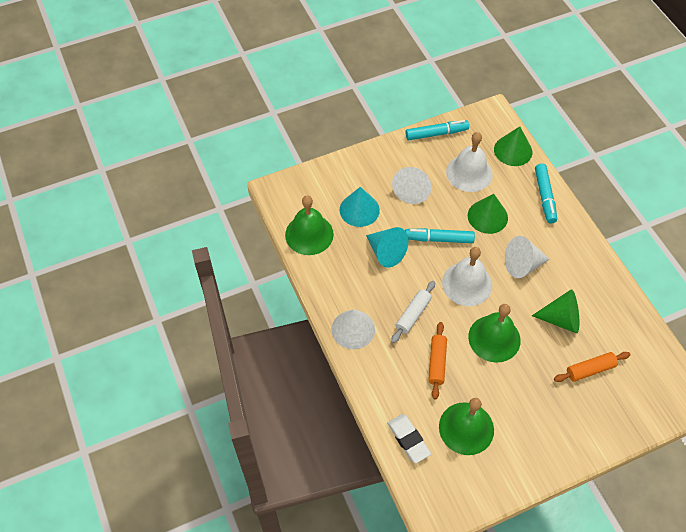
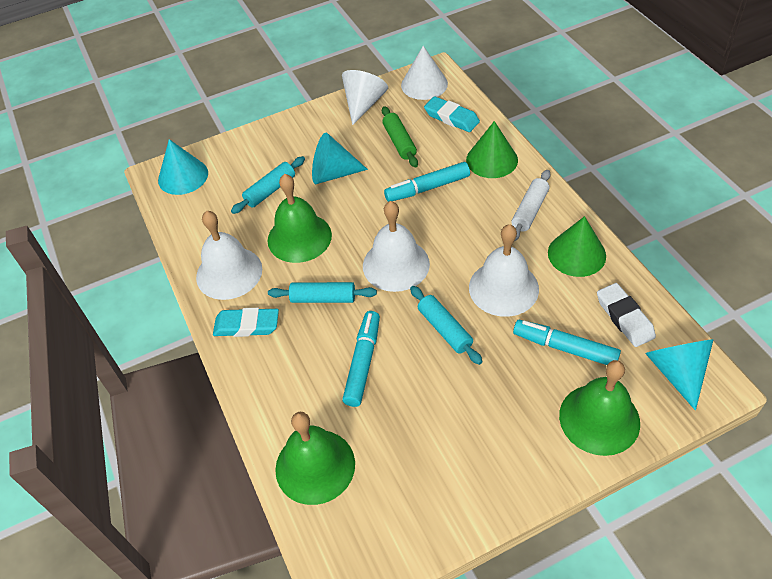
green cone: 3 -> 2
green rolling pin: 0 -> 1
orange rolling pin: 2 -> 0
turquoise cone: 2 -> 3
turquoise eraser: 0 -> 2
turquoise rolling pin: 0 -> 3
white bell: 2 -> 3
white cone: 3 -> 2

